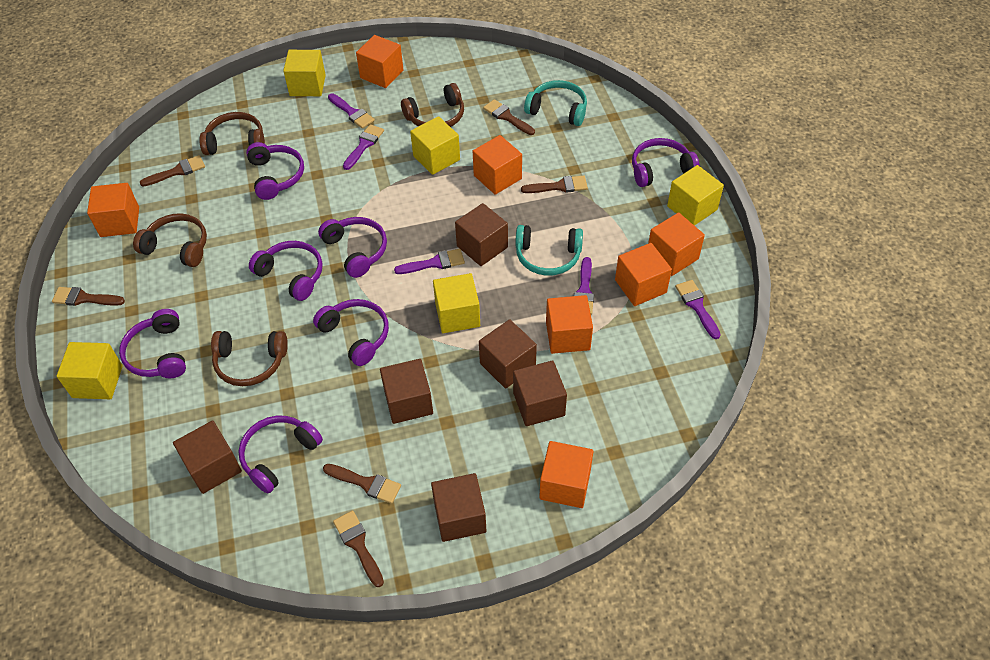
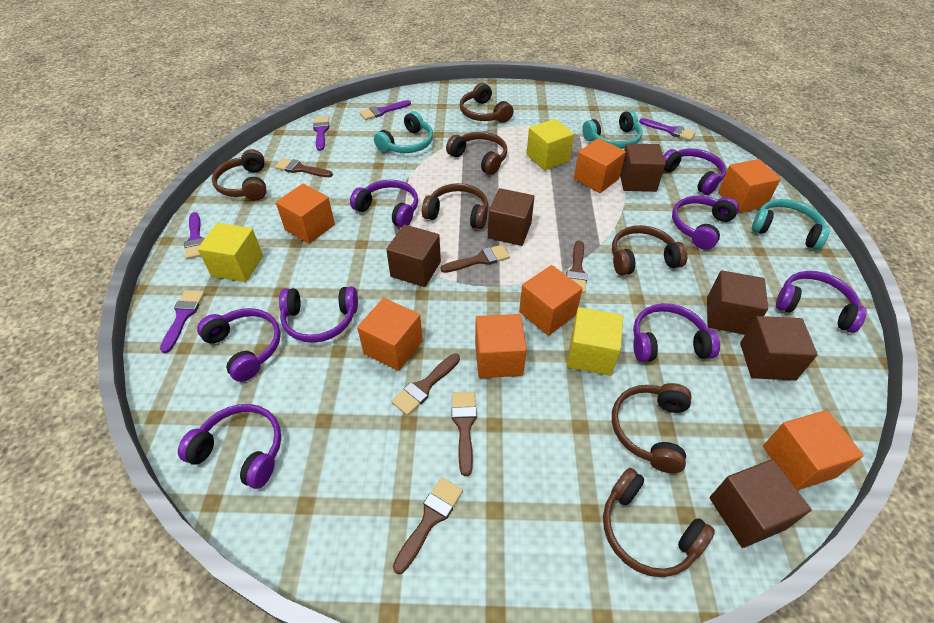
brown headphones: 4 -> 7
purple headphones: 7 -> 8
turquoise headphones: 2 -> 3
yellow cube: 5 -> 3

